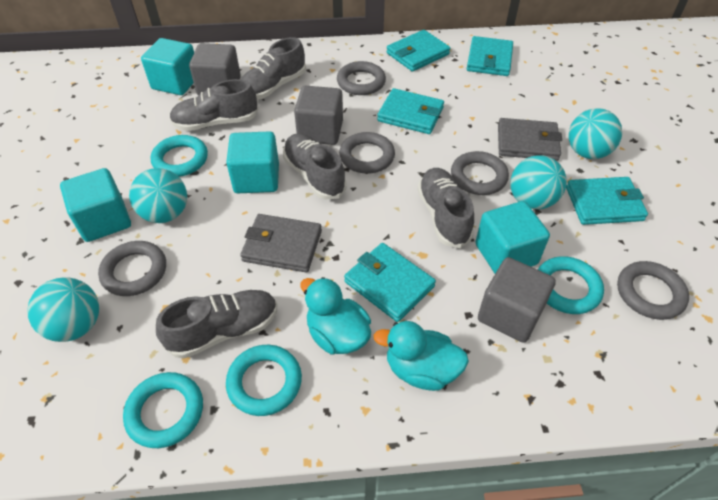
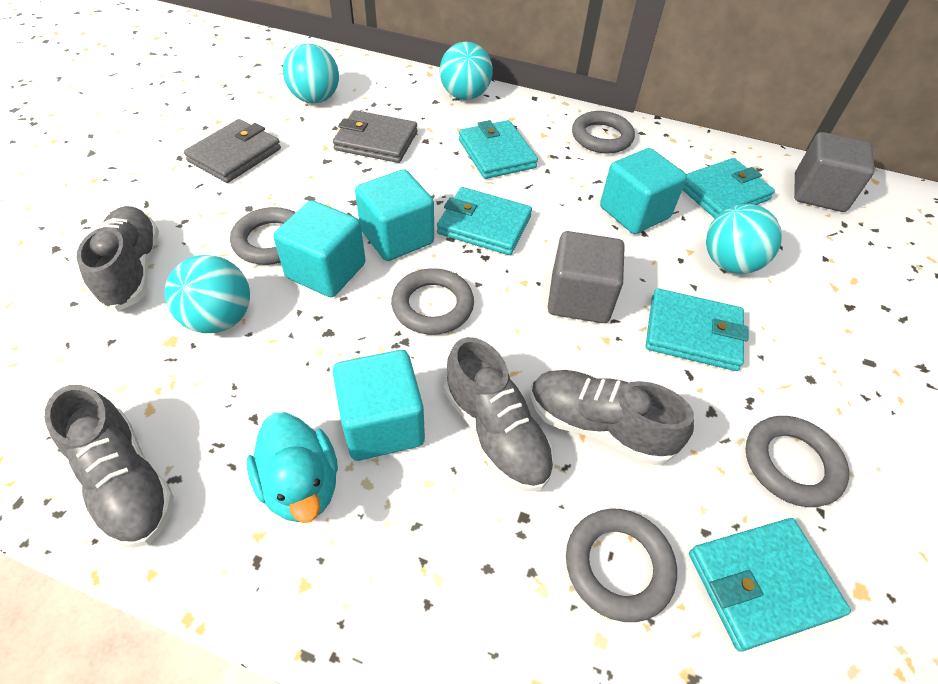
grey cube: 3 -> 2
grey shoe: 5 -> 4
turquoise duck: 2 -> 1
turquoise ring: 4 -> 0

